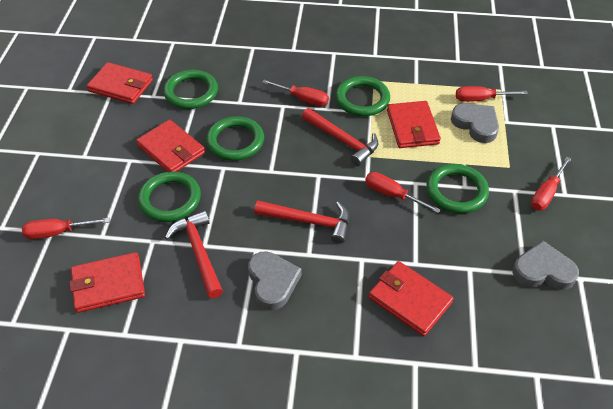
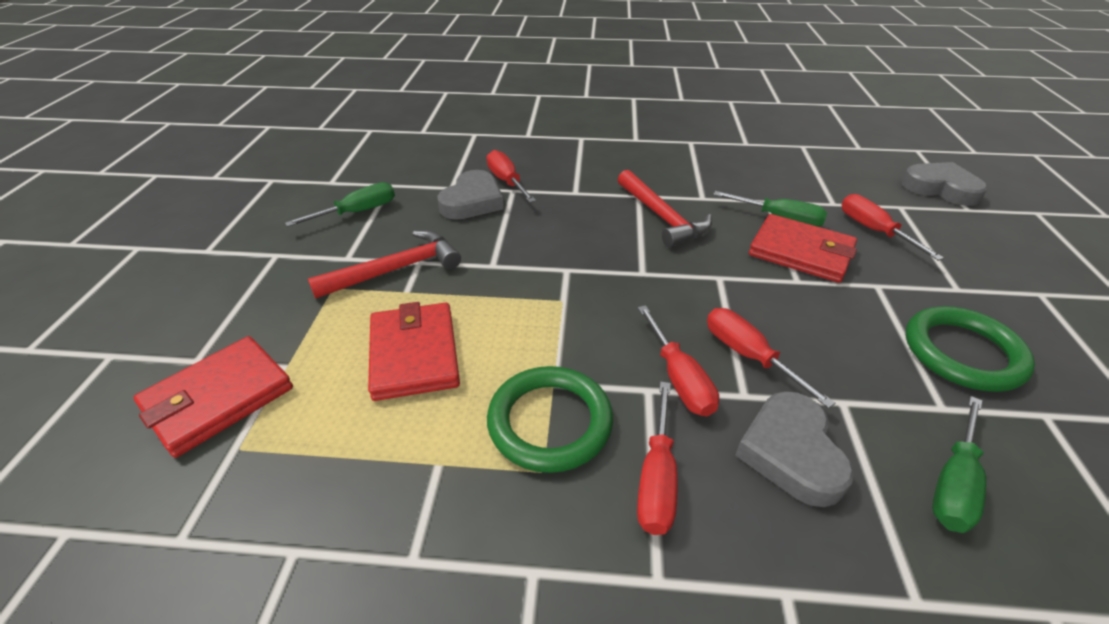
green ring: 5 -> 2
green screwdriver: 0 -> 3
red hammer: 3 -> 2
red wallet: 5 -> 3

